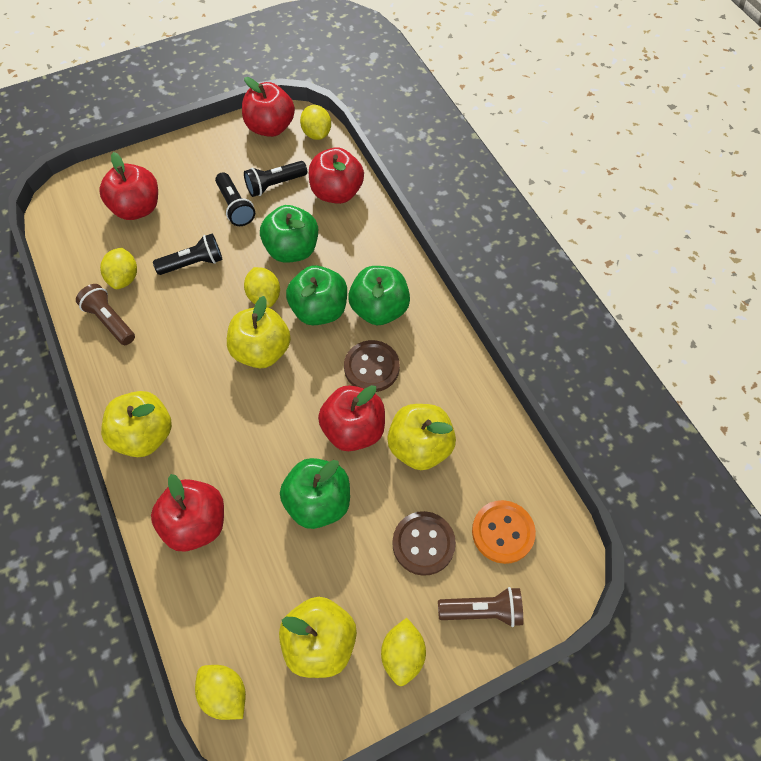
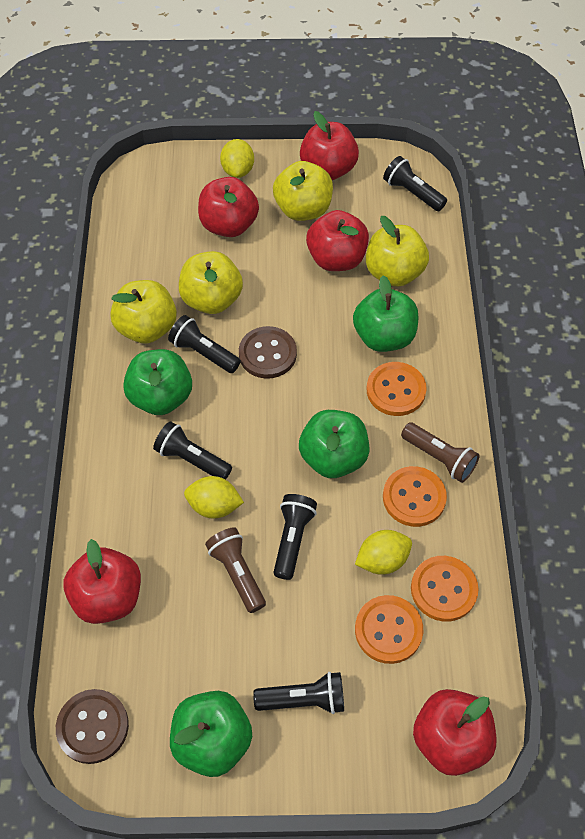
black flashlight: 3 -> 5
orange button: 1 -> 4
yellow lemon: 5 -> 3

